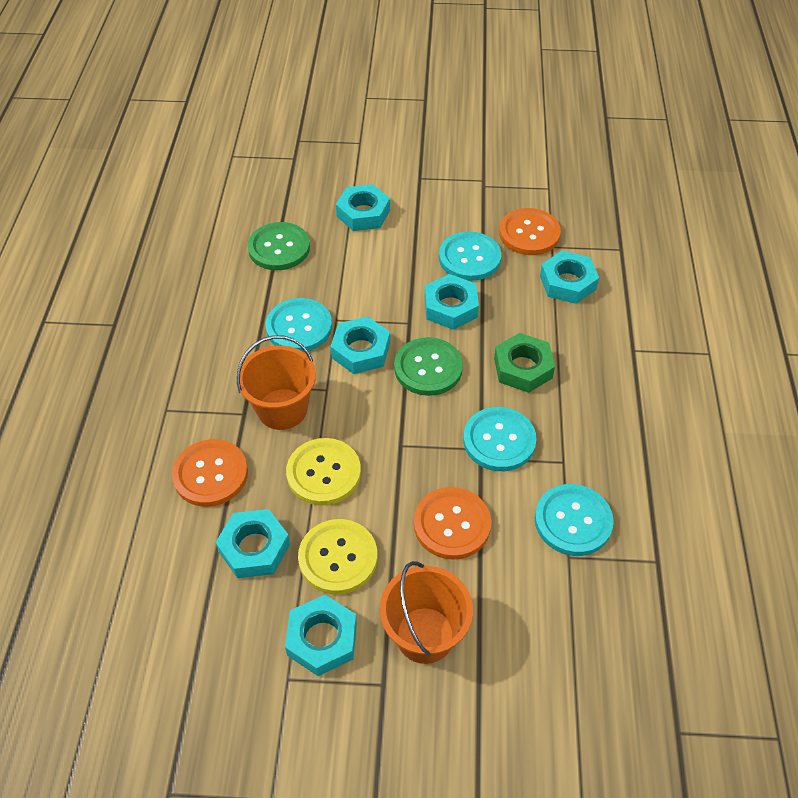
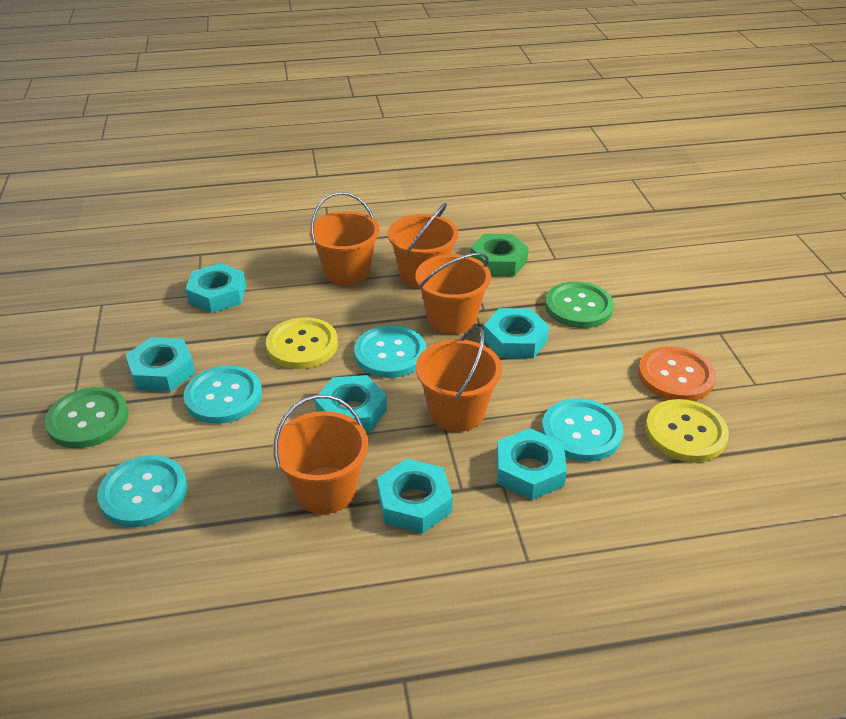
orange bucket: 2 -> 5
orange button: 3 -> 1

